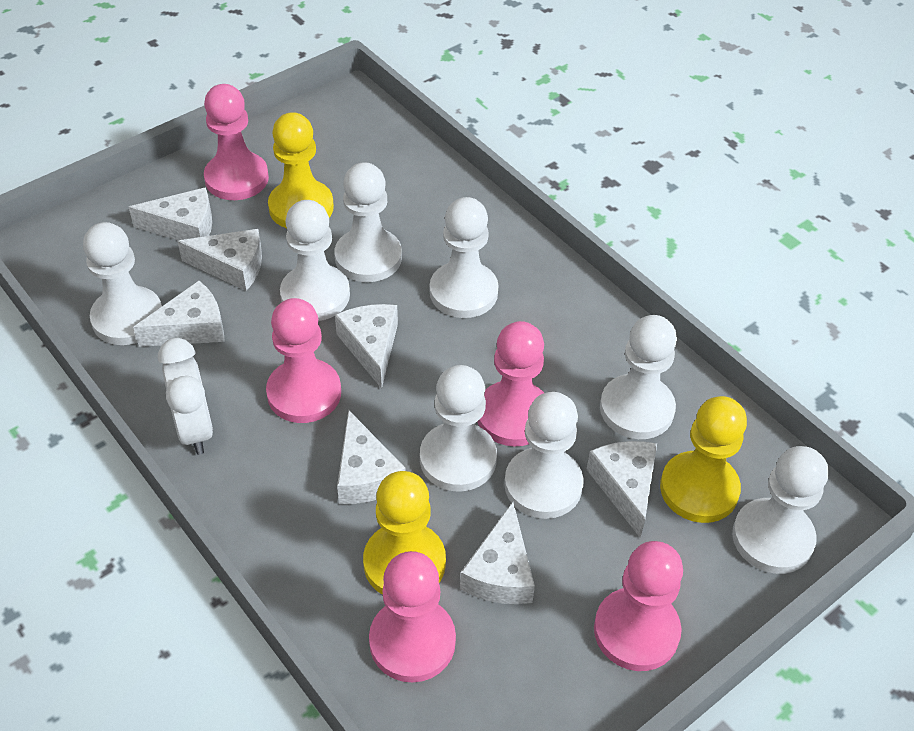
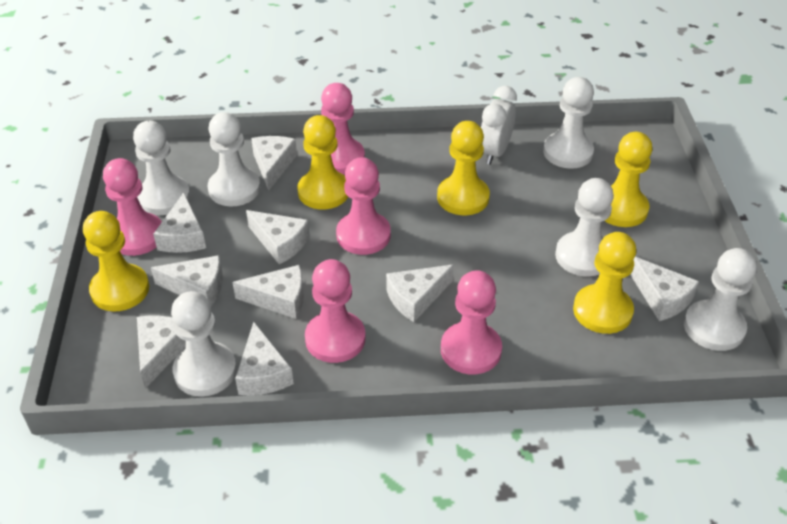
white cheese: 7 -> 9
white pawn: 8 -> 6
yellow pawn: 3 -> 5

